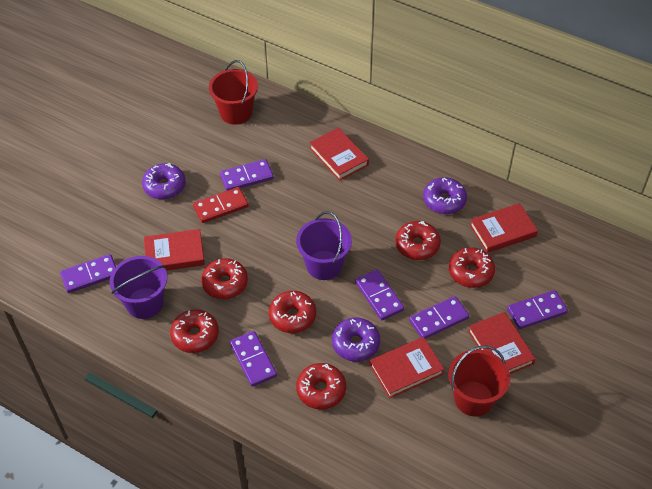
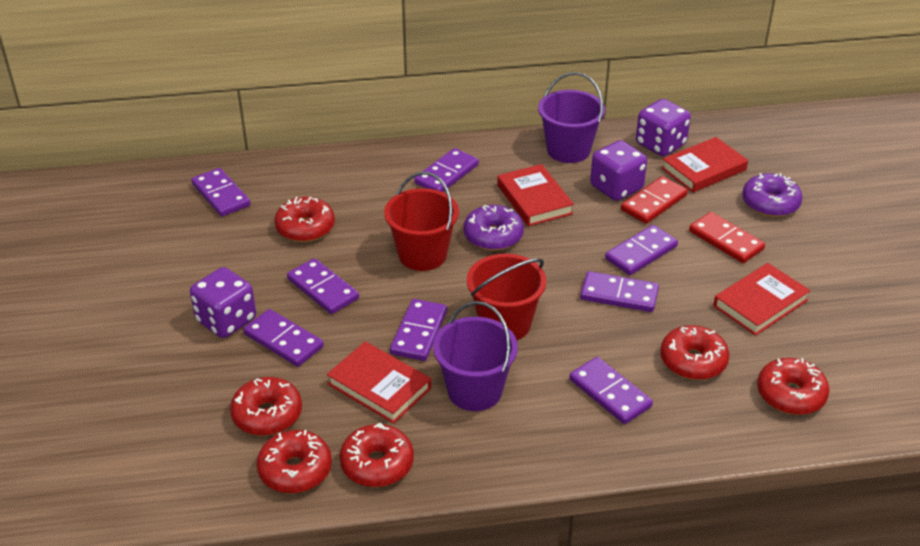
purple dice: 0 -> 3
purple domino: 6 -> 8
purple donut: 3 -> 2
red book: 5 -> 4
red domino: 1 -> 2

